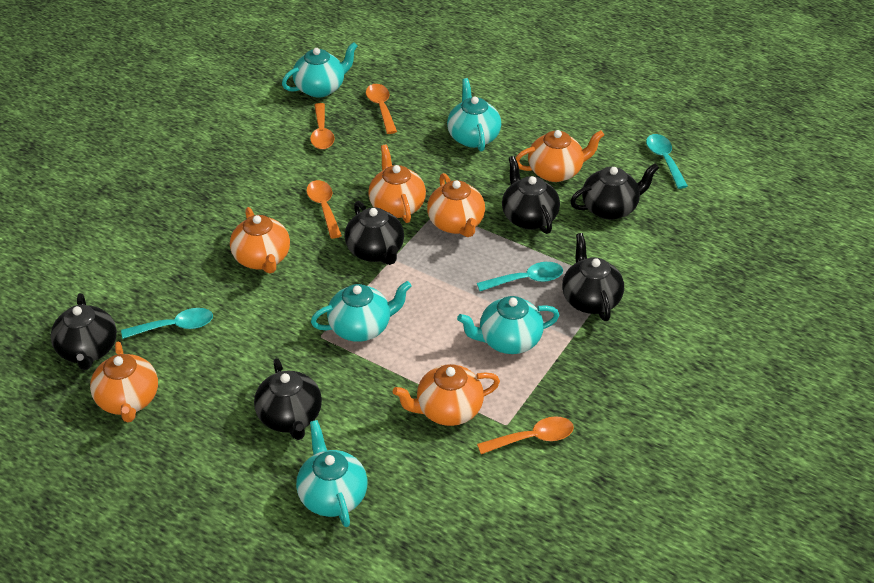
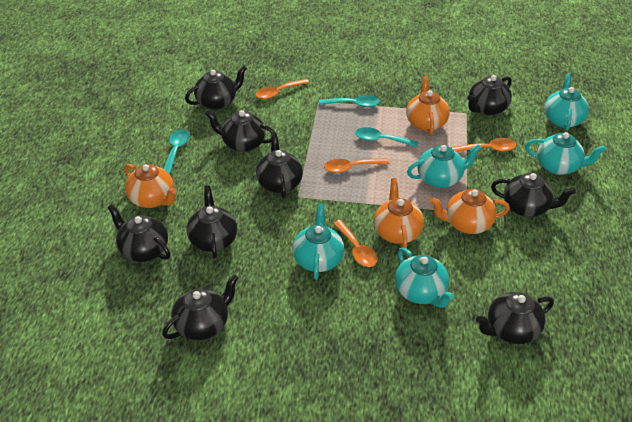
black teapot: 6 -> 9
orange teapot: 6 -> 4

